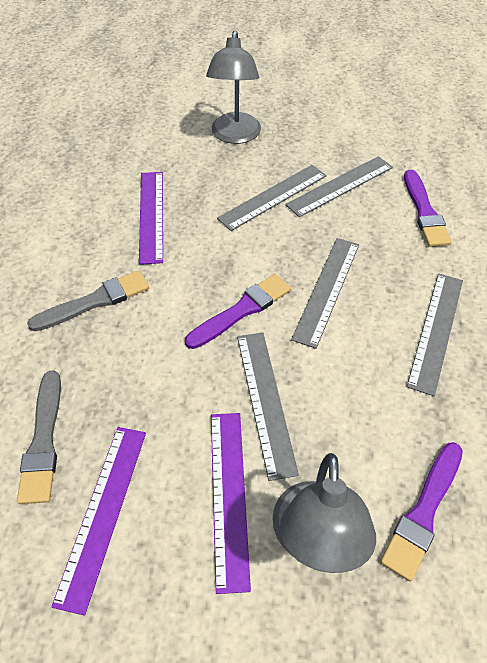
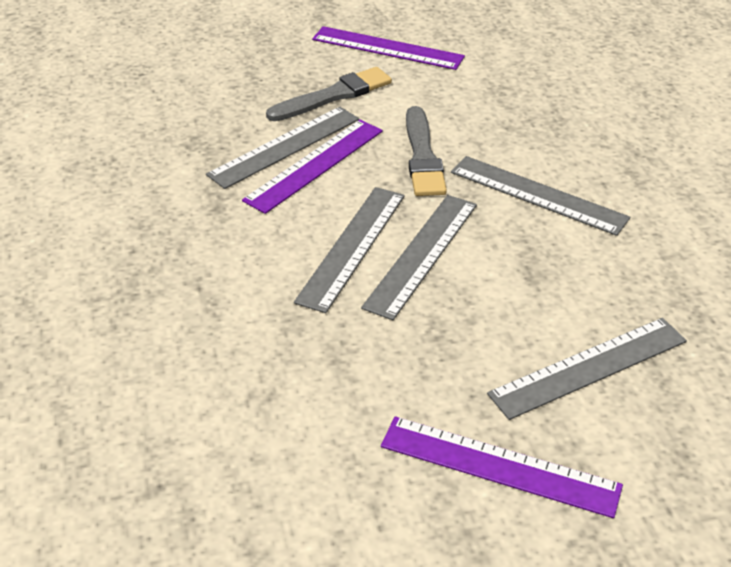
grey lamp: 2 -> 0
purple brush: 3 -> 0

